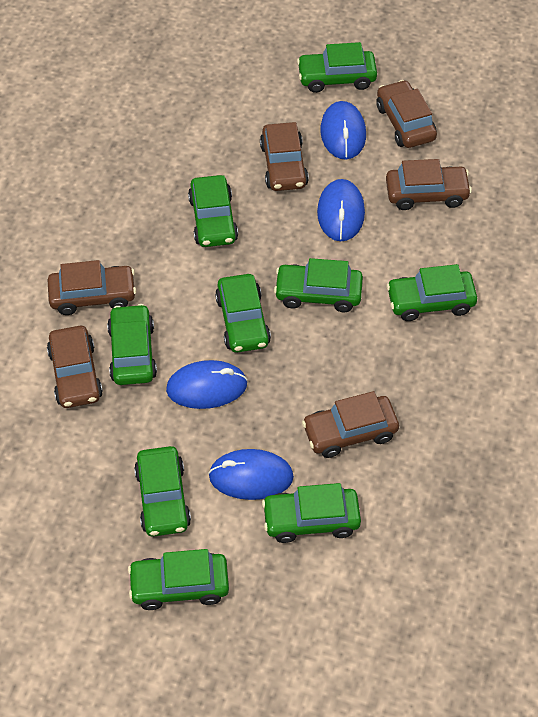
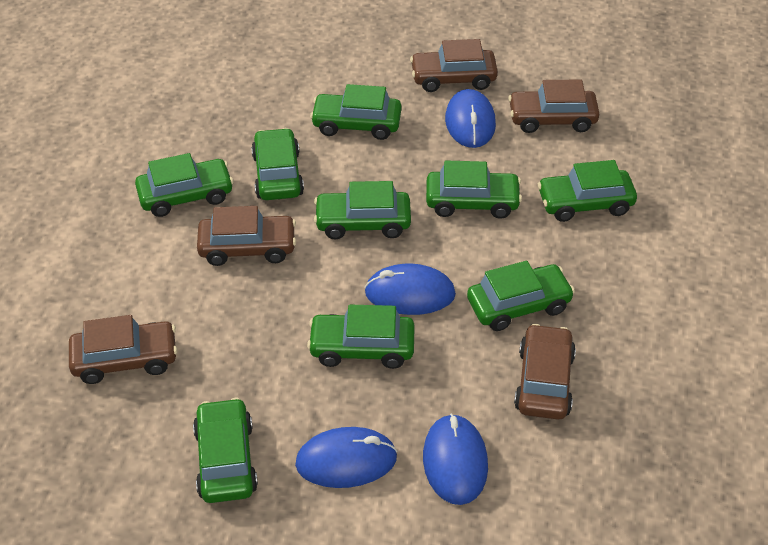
brown car: 6 -> 5

